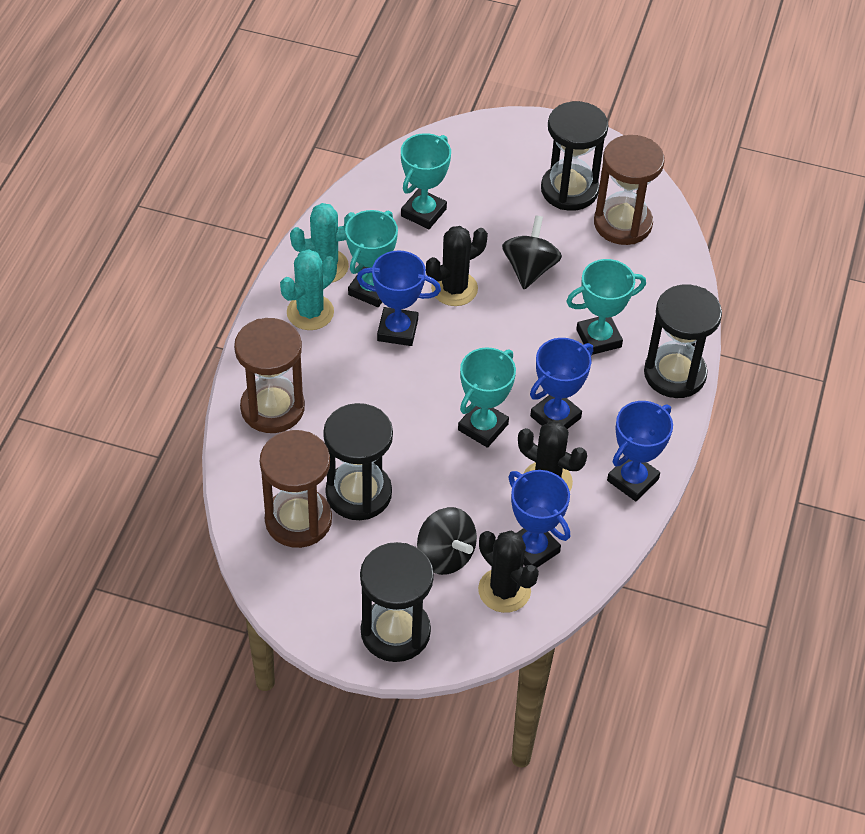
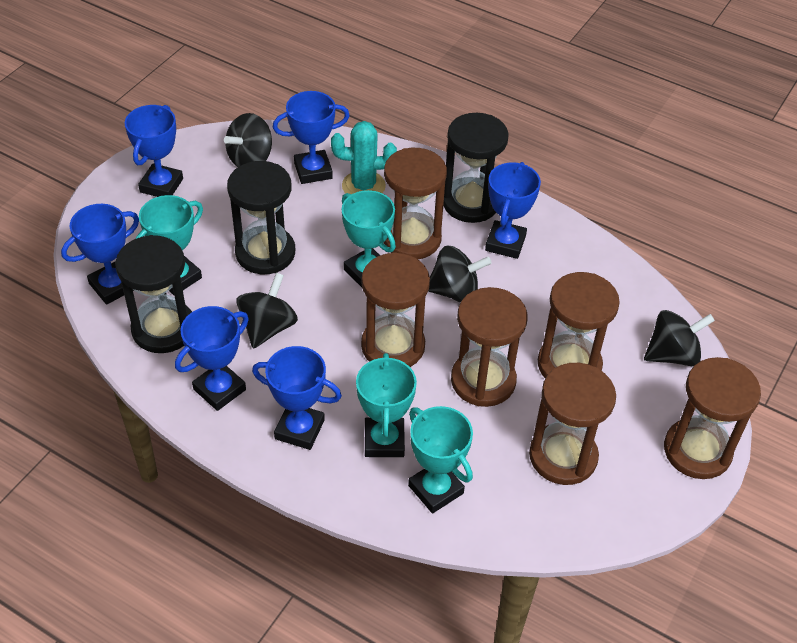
black cactus: 3 -> 0
black hourglass: 4 -> 3
black spinning top: 2 -> 4
blue trophy: 4 -> 6
brown hourglass: 3 -> 6
turquoise cactus: 2 -> 1

